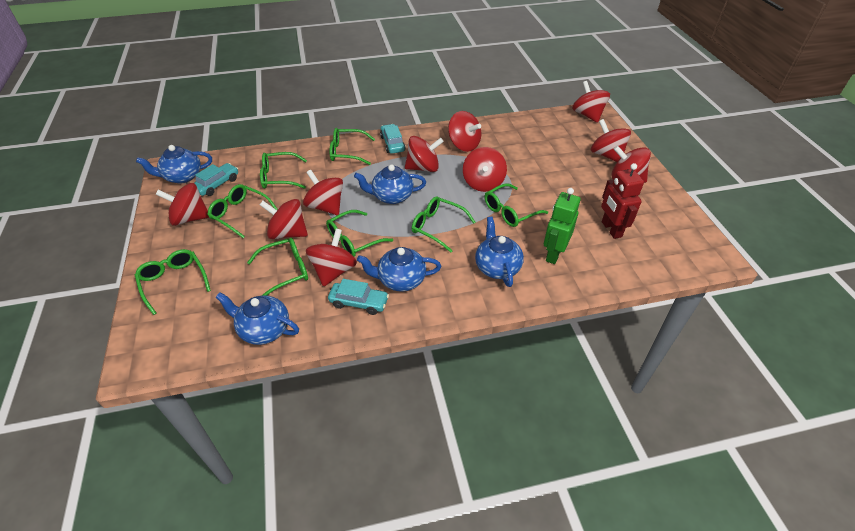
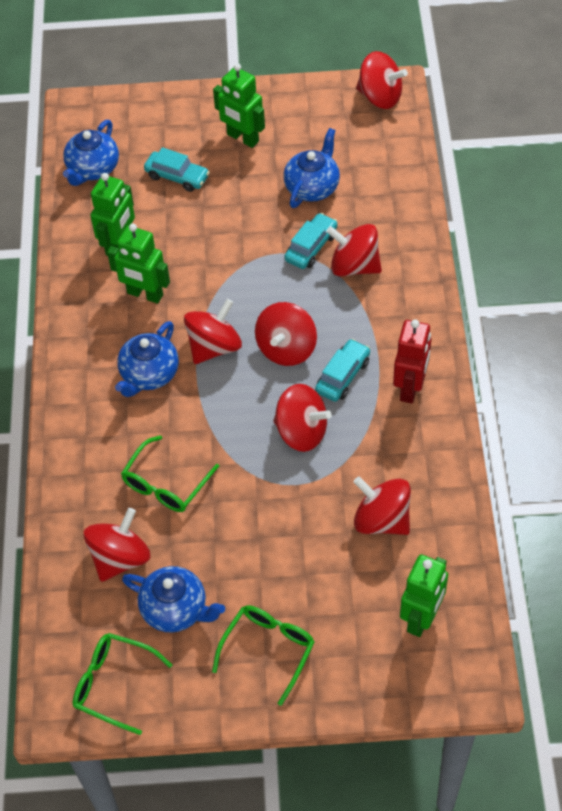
blue teapot: 5 -> 4
green glasses: 8 -> 3
green robot: 1 -> 4
red spinning top: 10 -> 7

